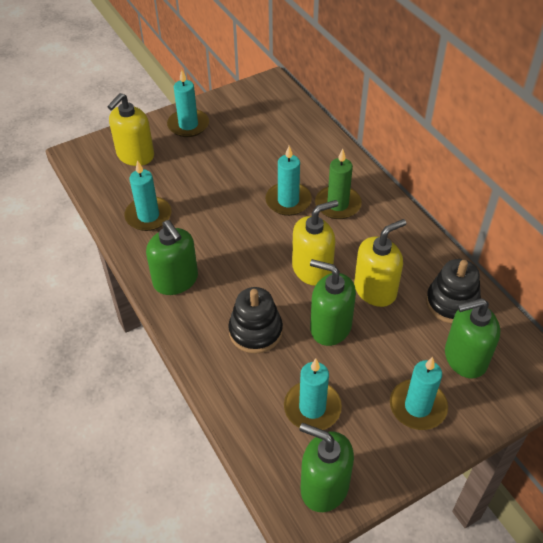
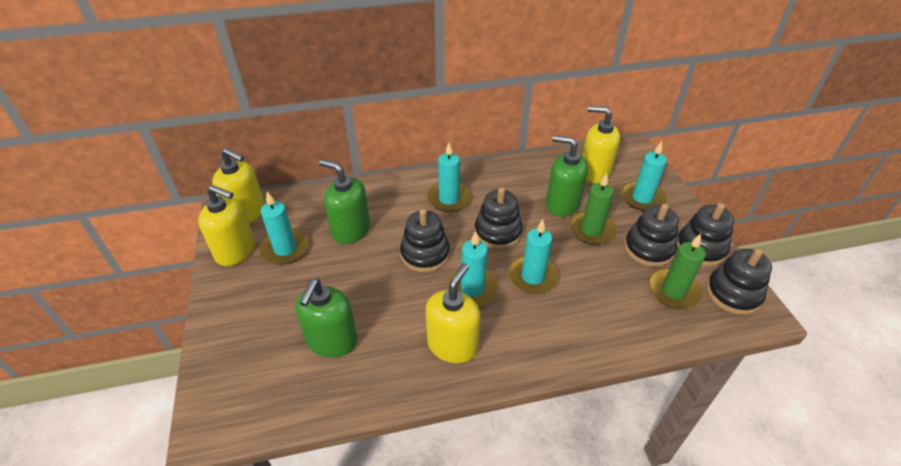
black stacking toy: 2 -> 5
green candle: 1 -> 2
green soap dispenser: 4 -> 3
yellow soap dispenser: 3 -> 4

